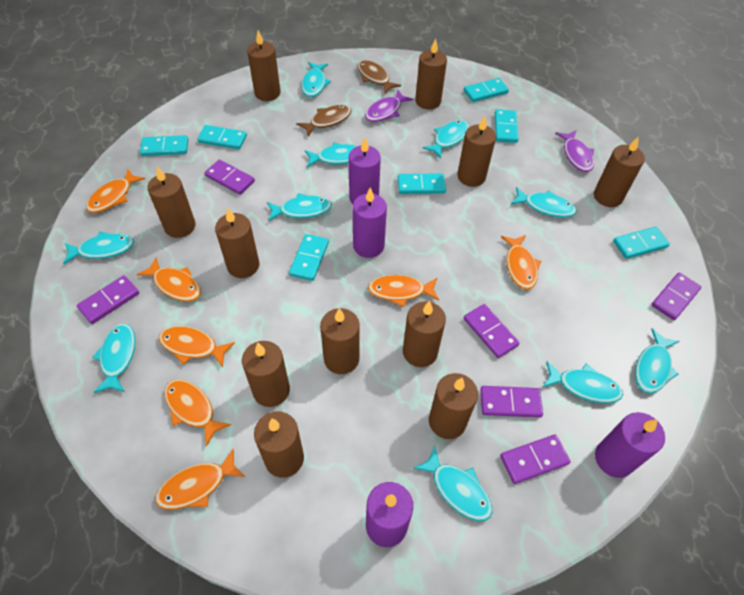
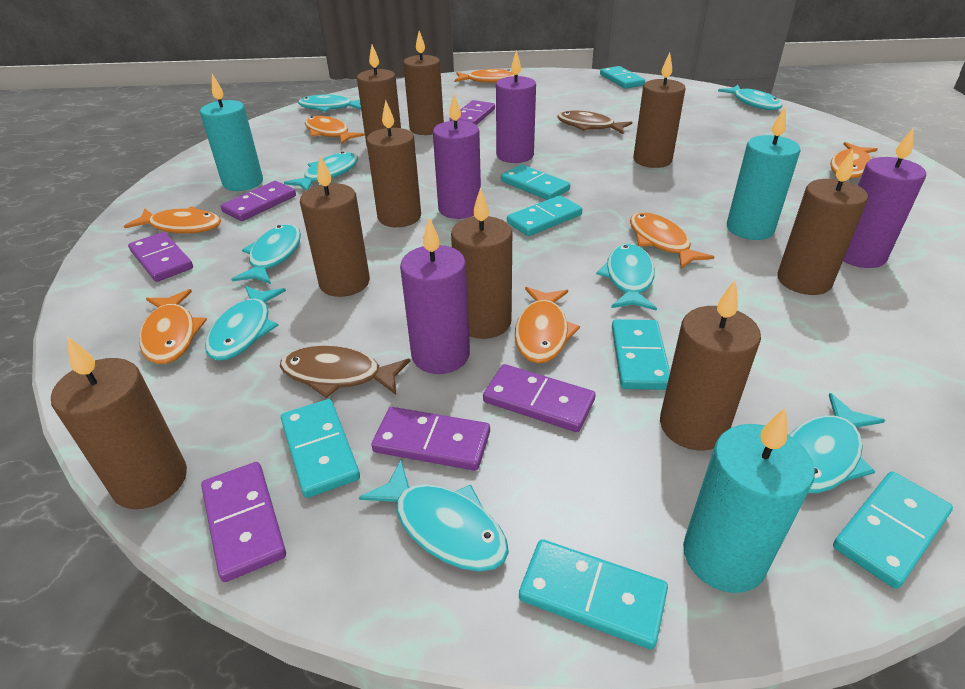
brown candle: 11 -> 9
purple fish: 2 -> 0
turquoise candle: 0 -> 3
turquoise fish: 10 -> 8

